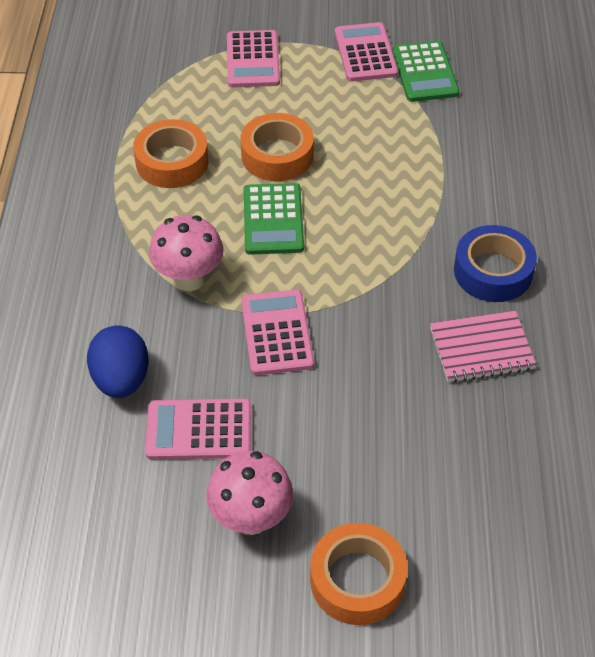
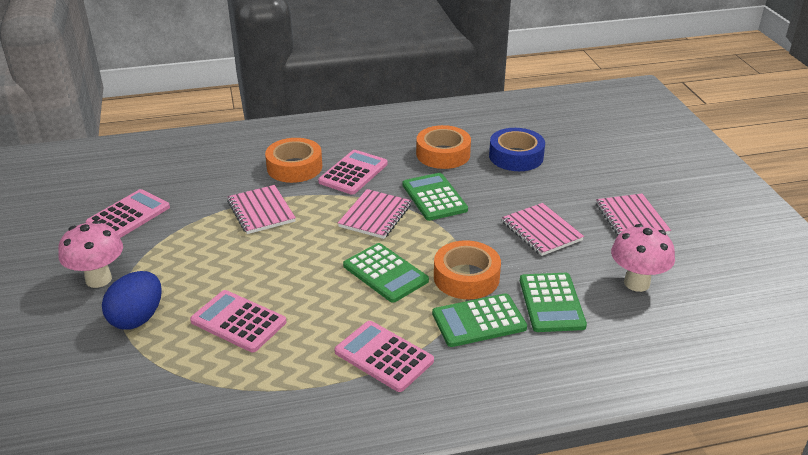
green calculator: 2 -> 4
pink notebook: 1 -> 4

